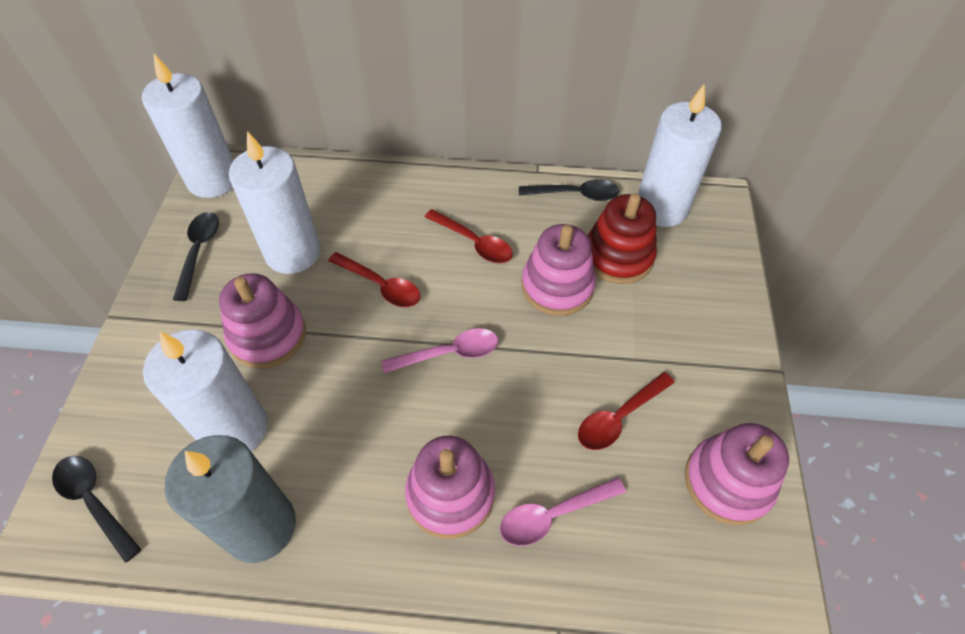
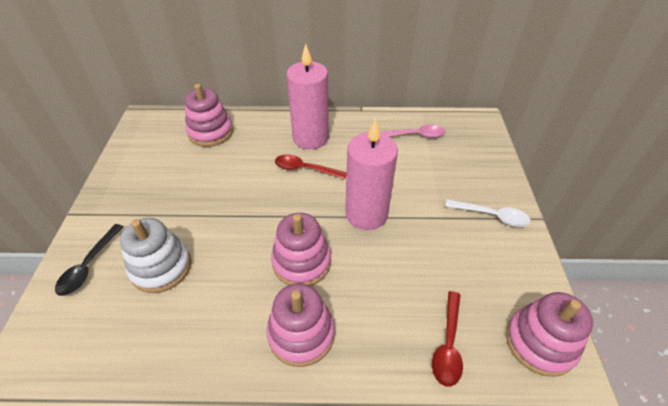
black spoon: 3 -> 1
grey candle: 1 -> 0
pink candle: 0 -> 2
pink spoon: 2 -> 1
red spoon: 3 -> 2
red stacking toy: 1 -> 0
white candle: 4 -> 0
white spoon: 0 -> 1
white stacking toy: 0 -> 1

